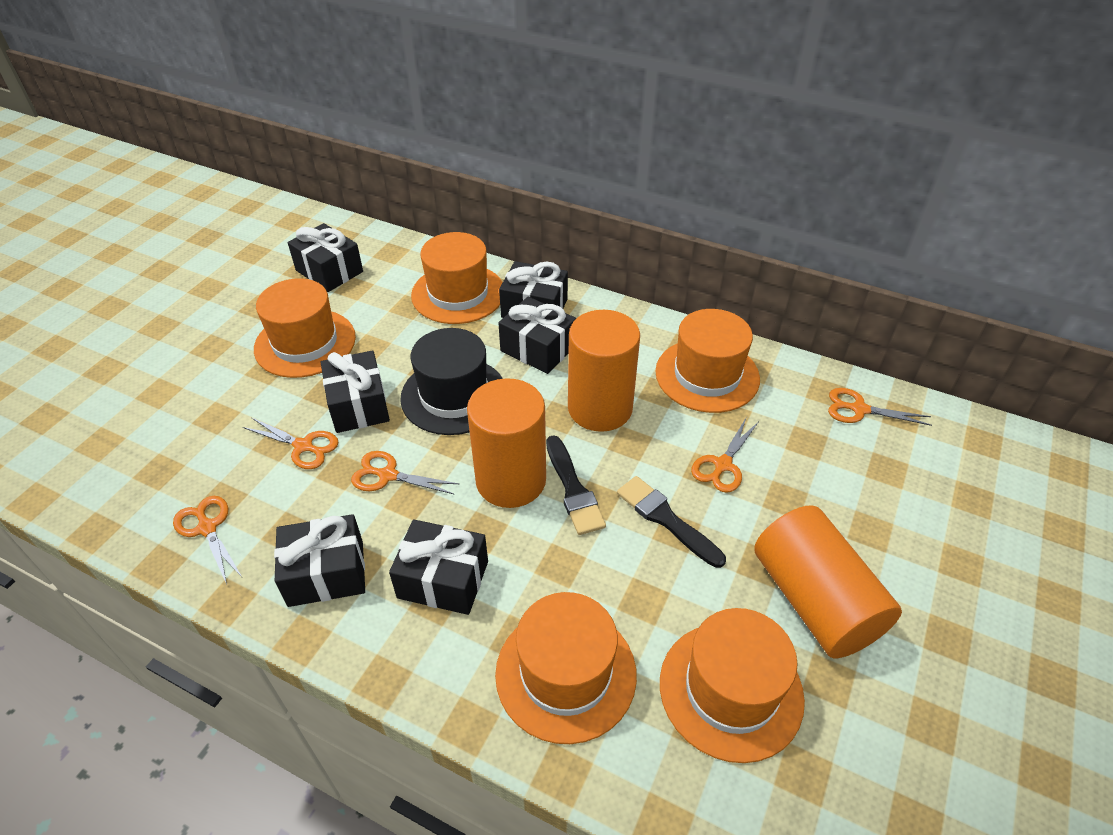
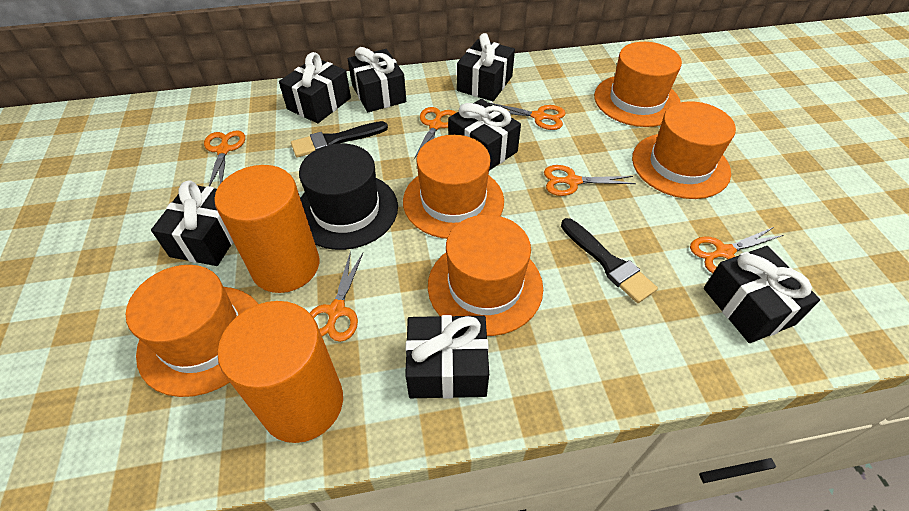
black gift: 6 -> 7
orange cylinder: 3 -> 2
orange scissors: 5 -> 6

